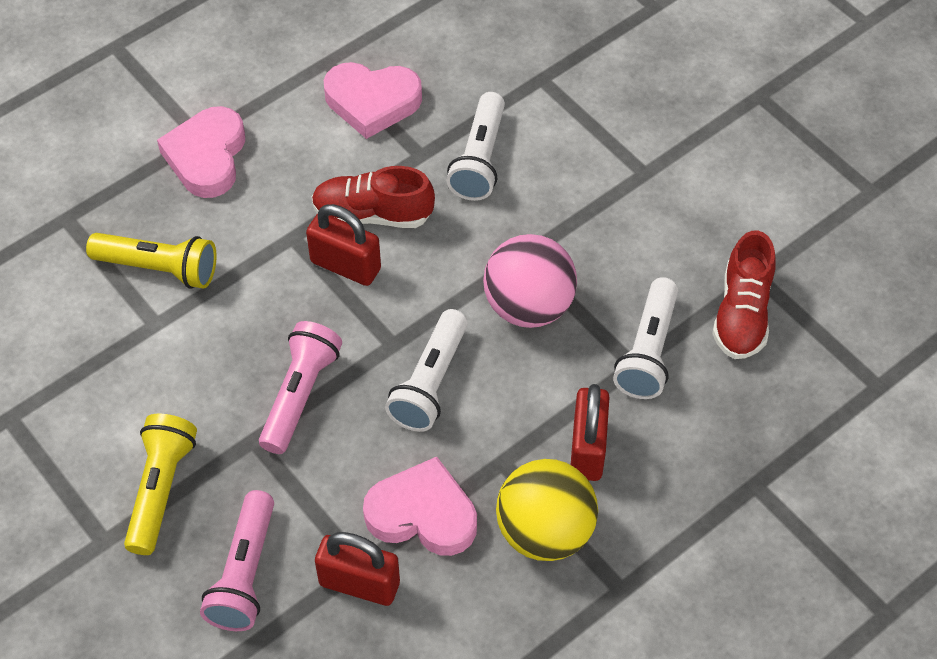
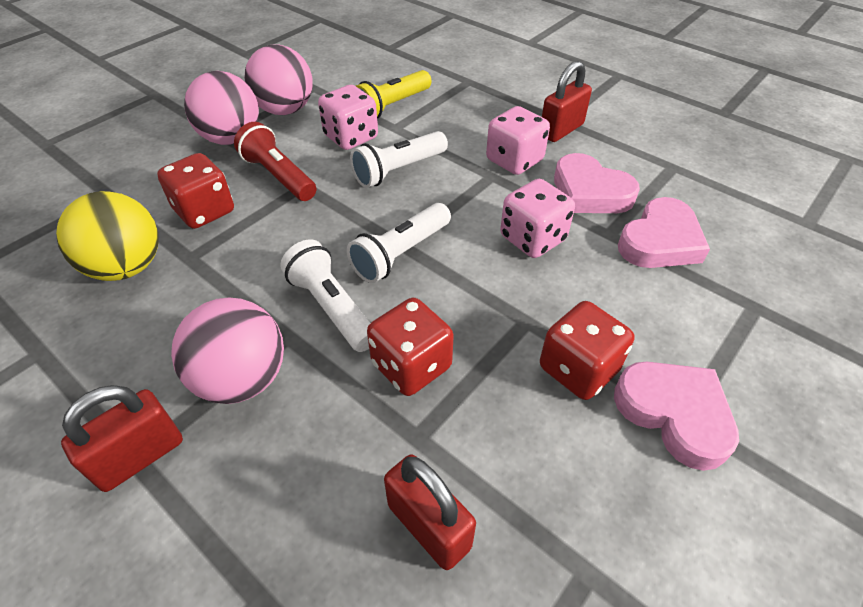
pink ball: 1 -> 3
pink dice: 0 -> 3
pink flashlight: 2 -> 0
red dice: 0 -> 3
red flashlight: 0 -> 1
red shoe: 2 -> 0
yellow flashlight: 2 -> 1

